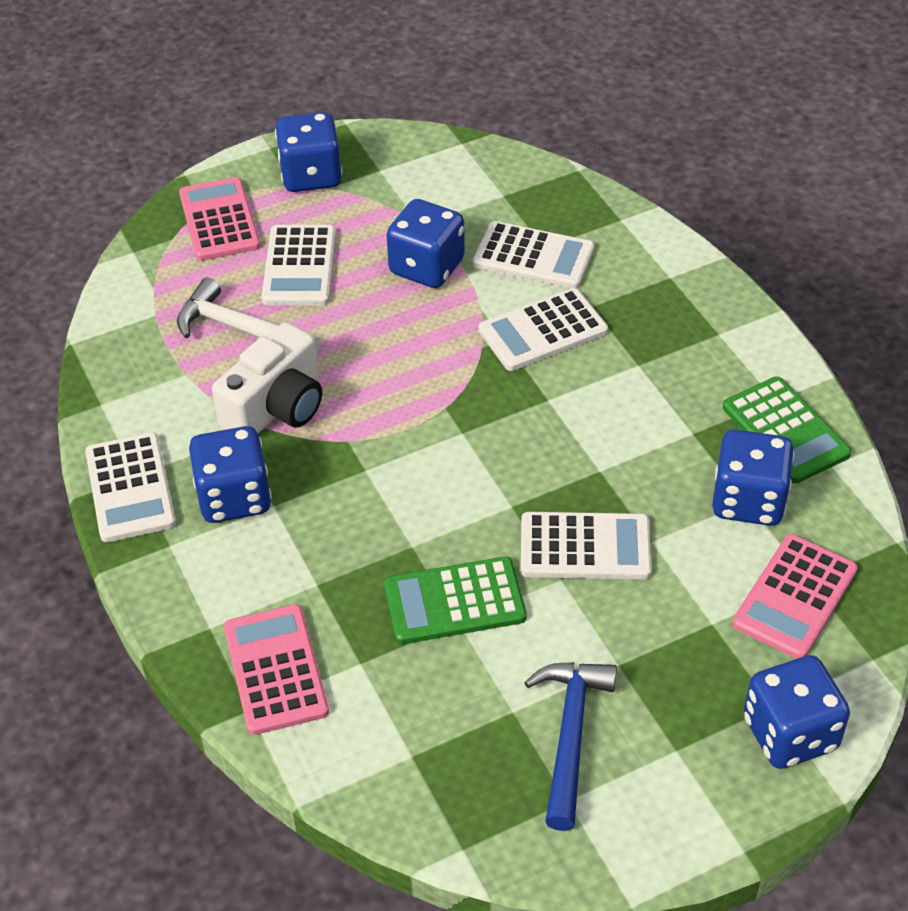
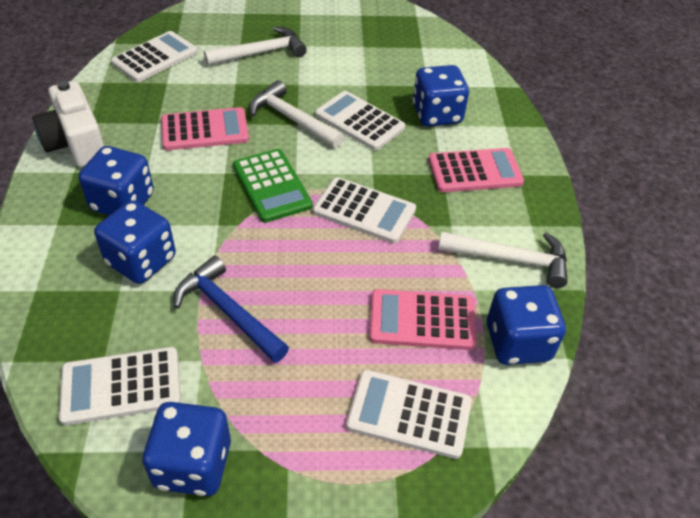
green calculator: 2 -> 1
white hammer: 1 -> 3

